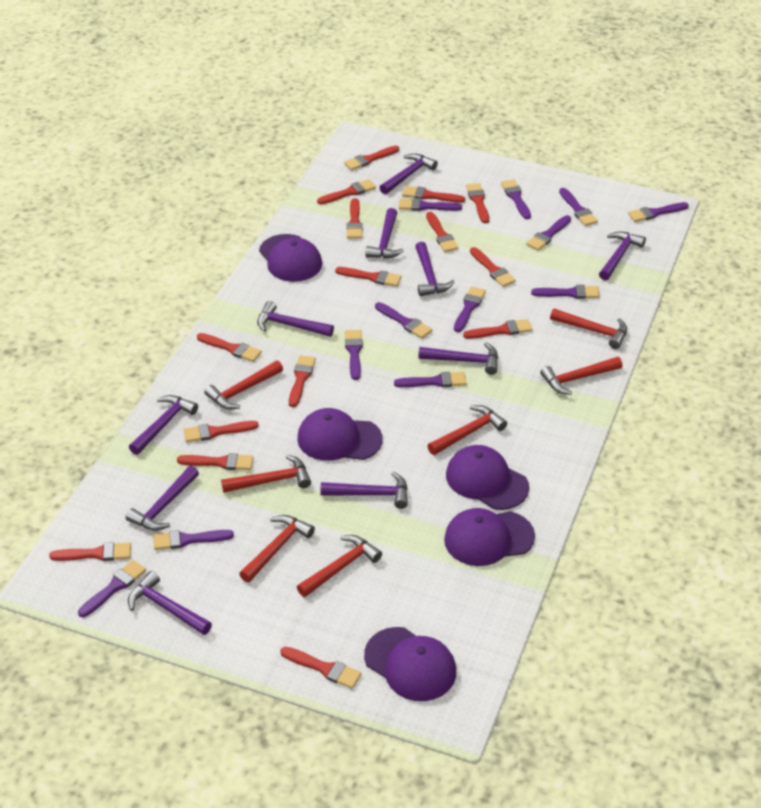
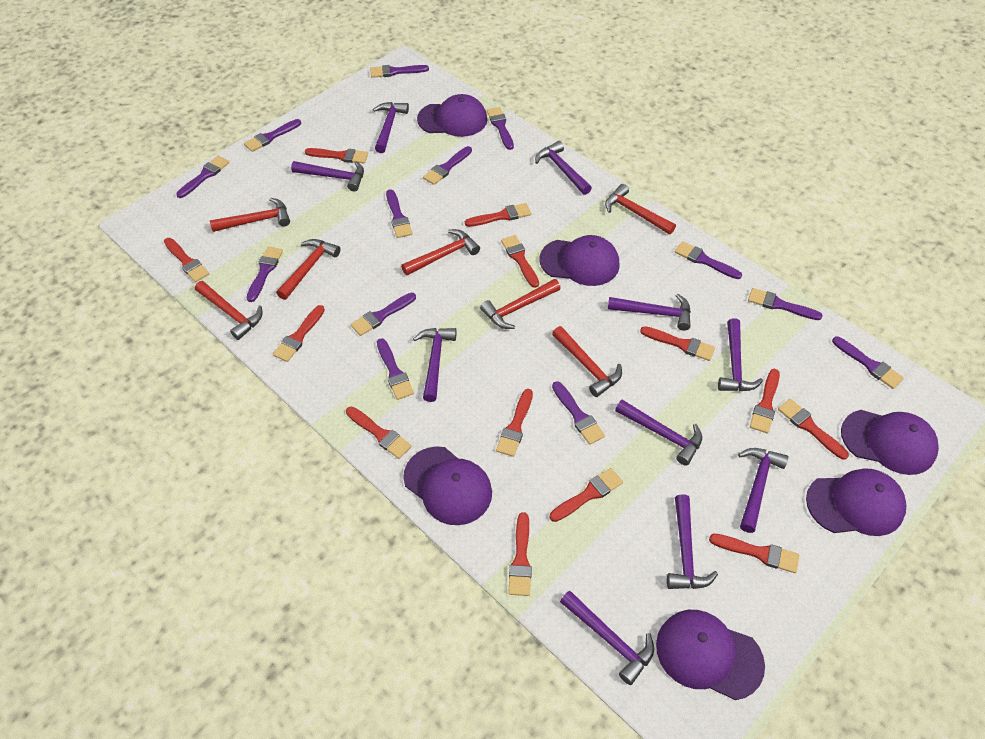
purple brush: 12 -> 13
purple cap: 5 -> 6
red brush: 15 -> 13

